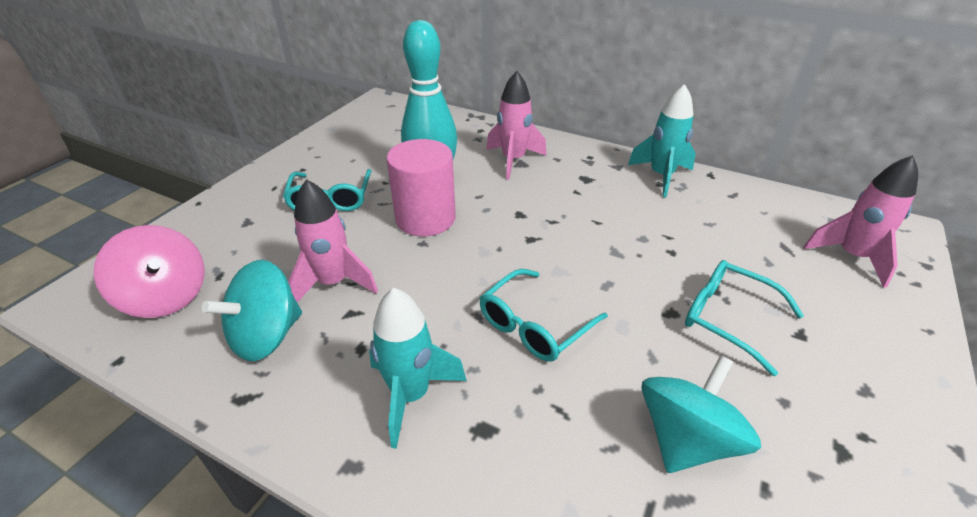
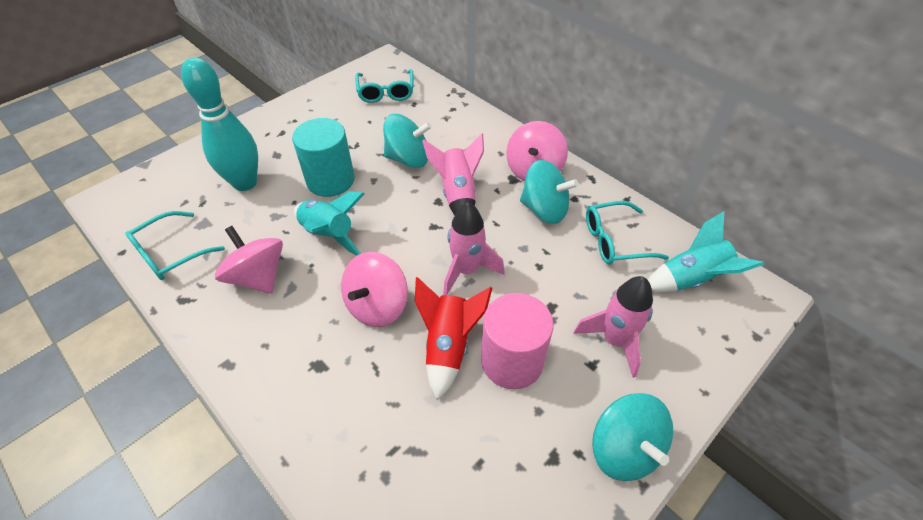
pink spinning top: 1 -> 3
red rocket: 0 -> 1
turquoise cylinder: 0 -> 1
turquoise spinning top: 2 -> 3

